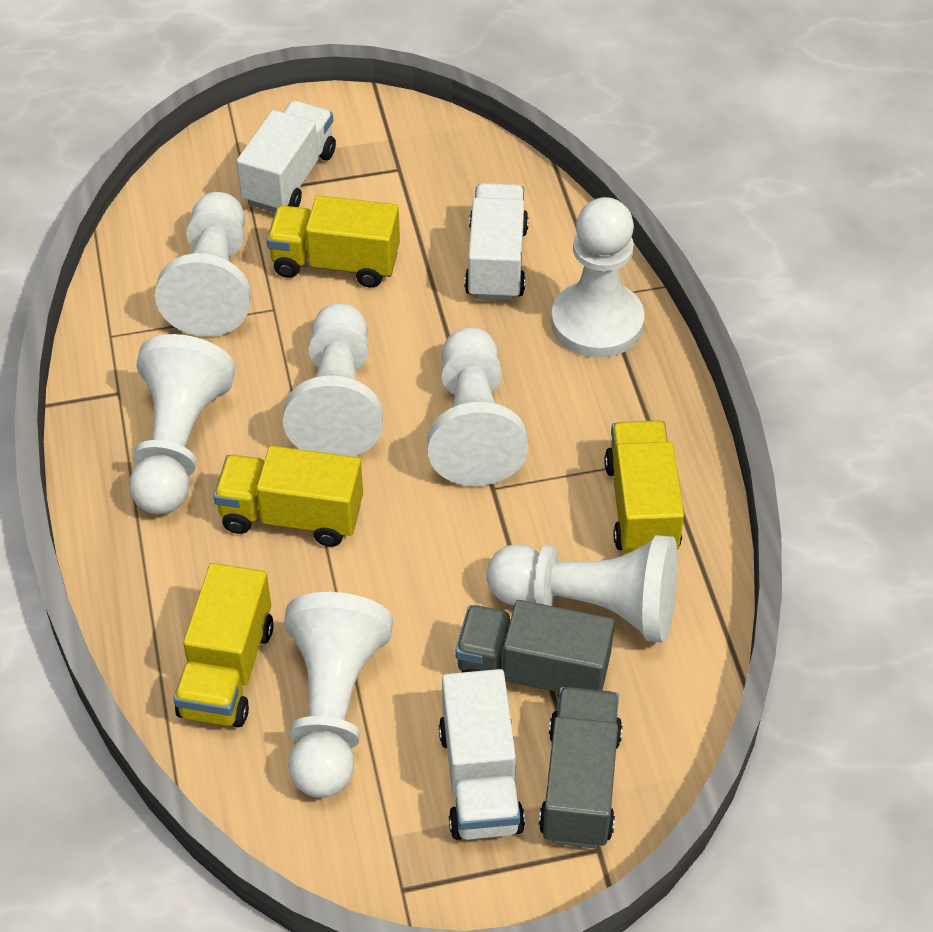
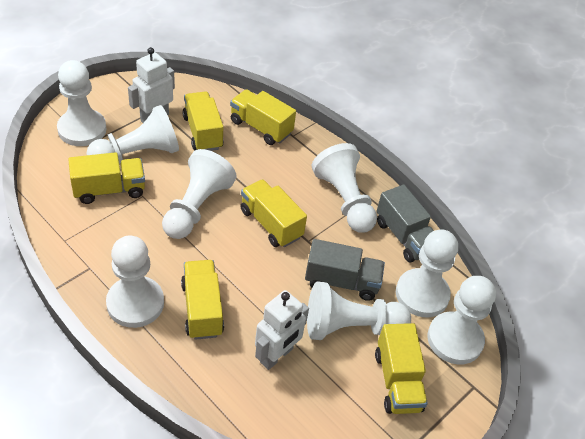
white pawn: 7 -> 8
white robot: 0 -> 2
white truck: 3 -> 0
yellow truck: 4 -> 6

